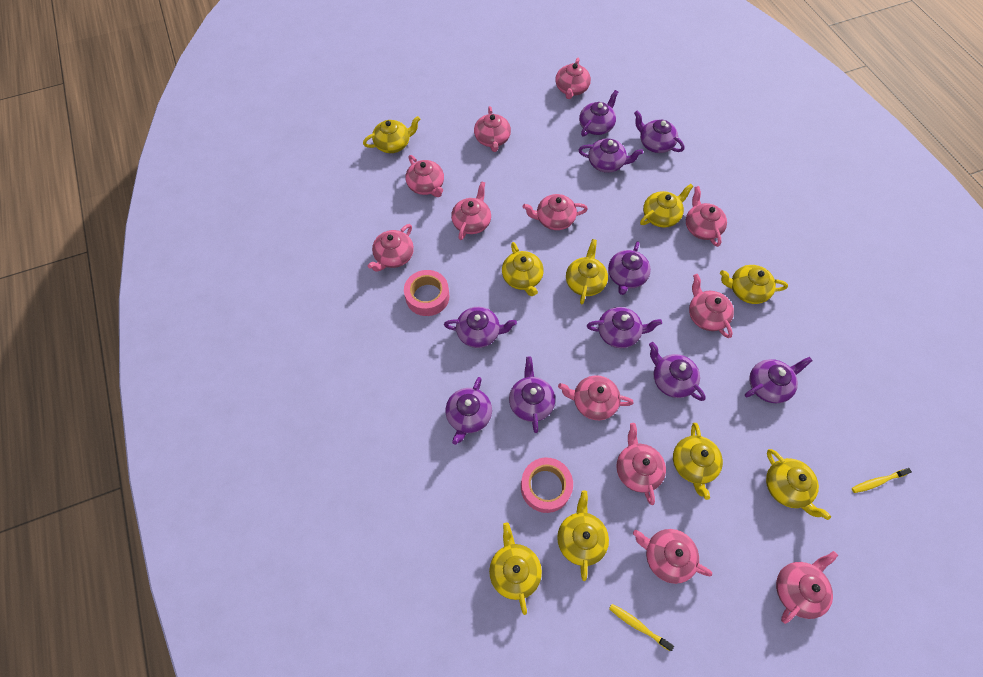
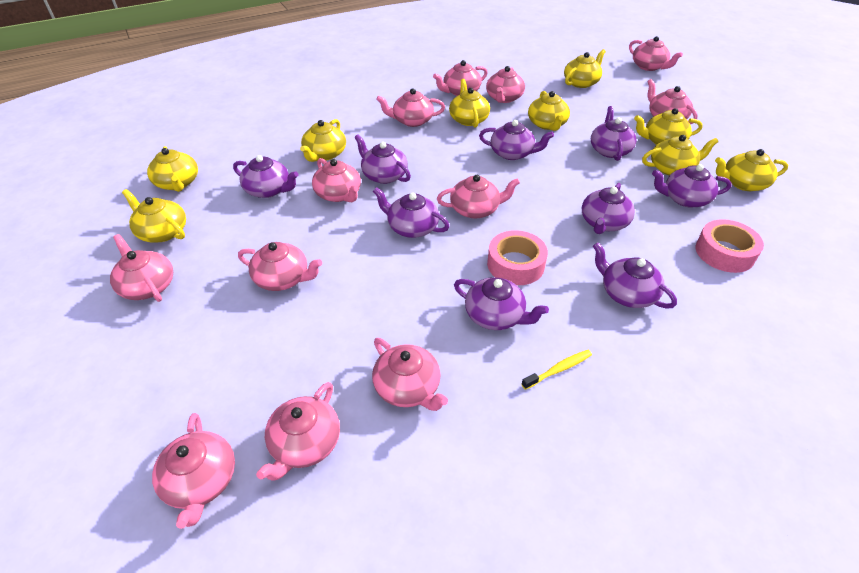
purple teapot: 10 -> 9
yellow toothbrush: 2 -> 1

